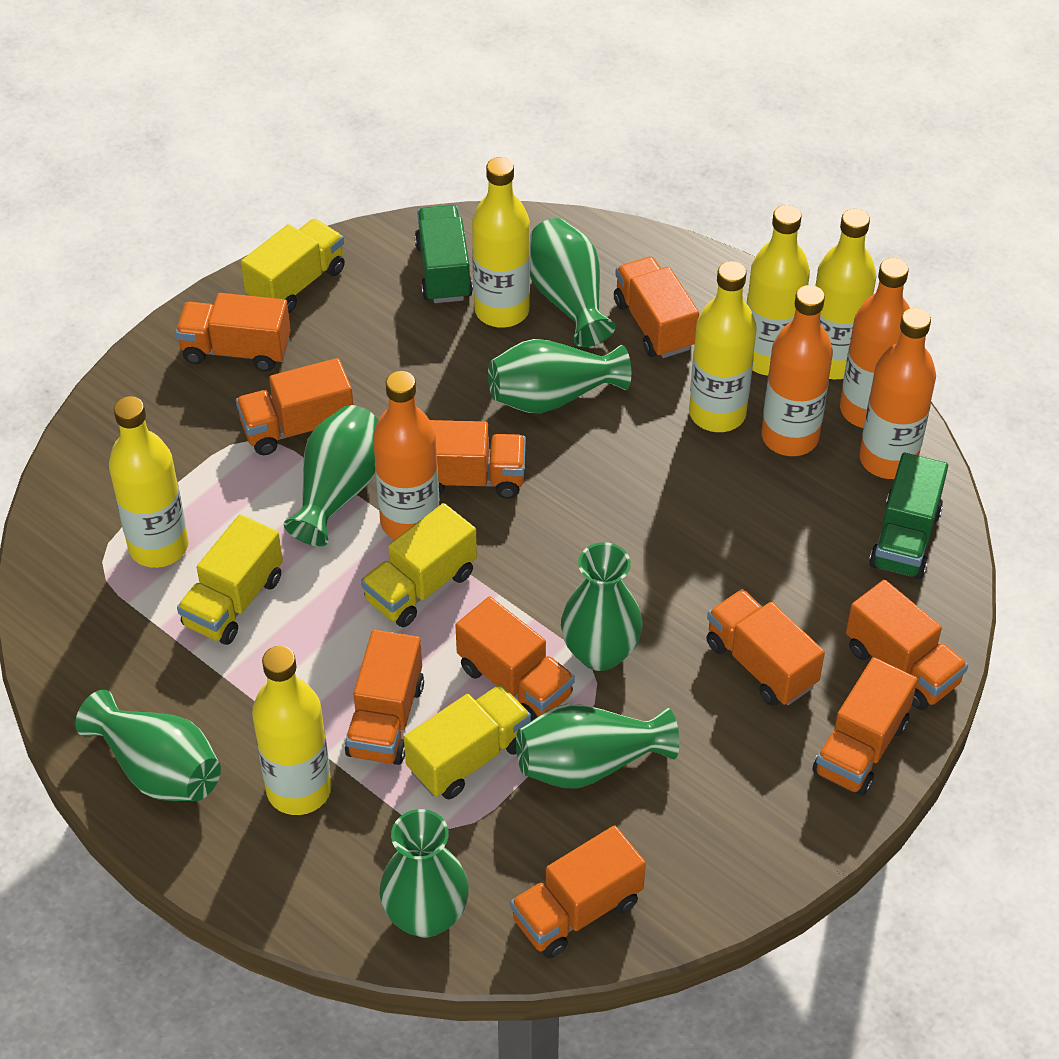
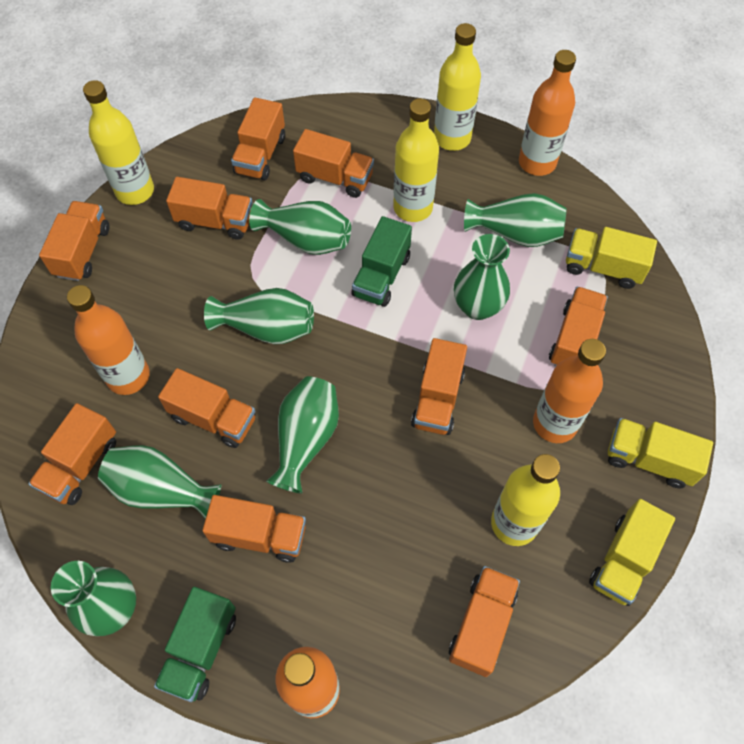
yellow bottle: 6 -> 4
yellow truck: 4 -> 3

